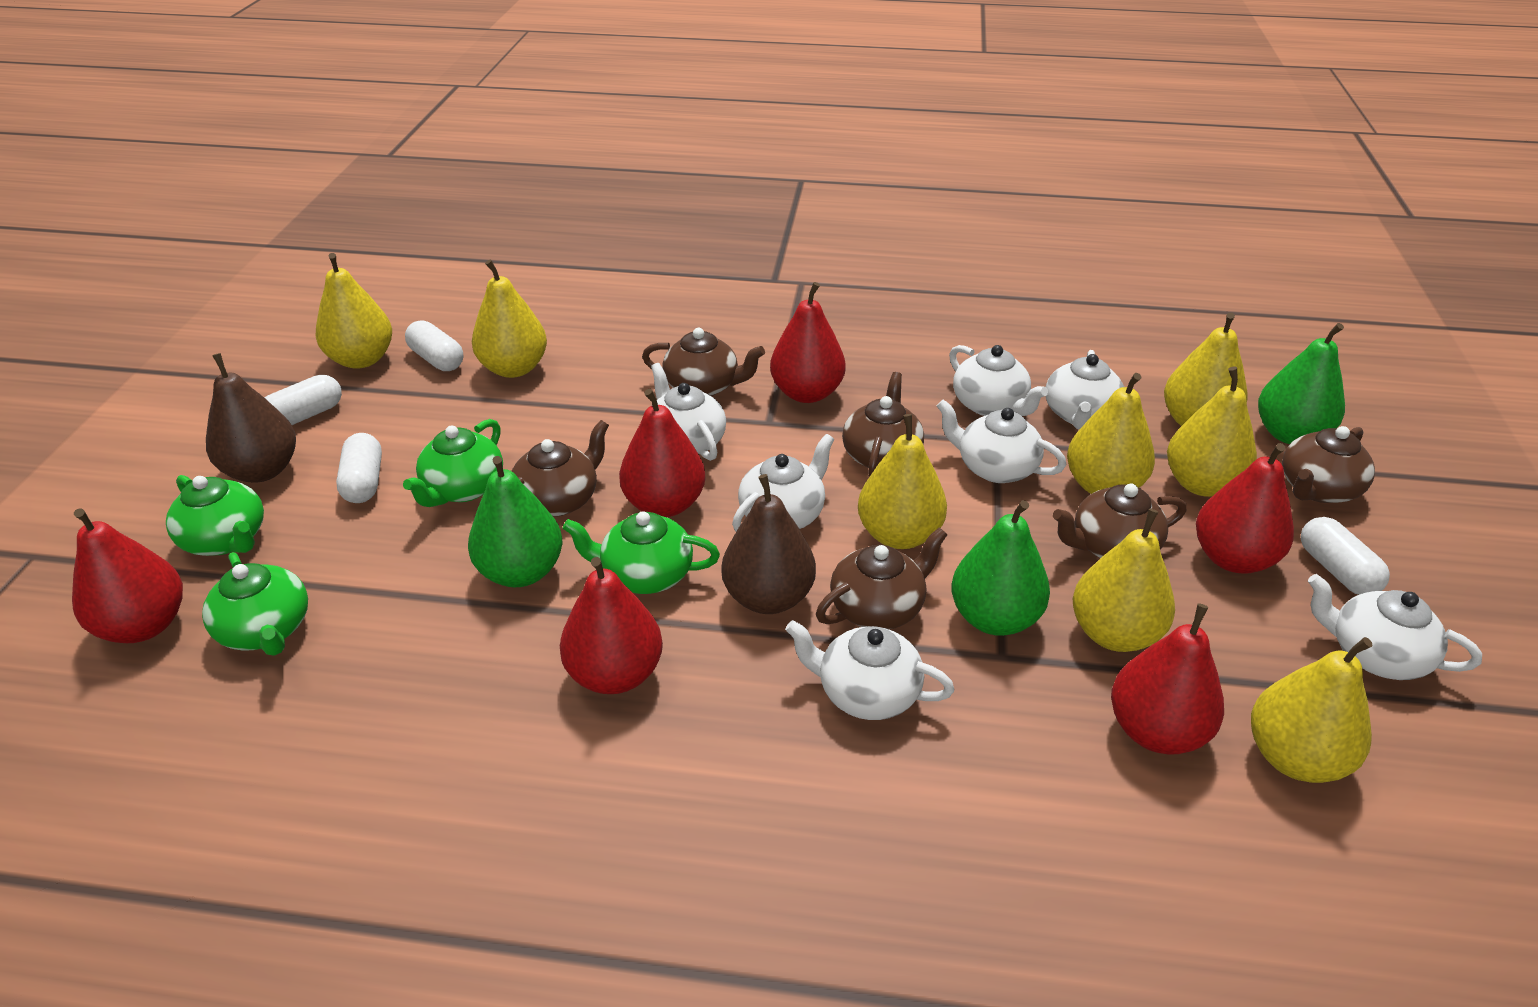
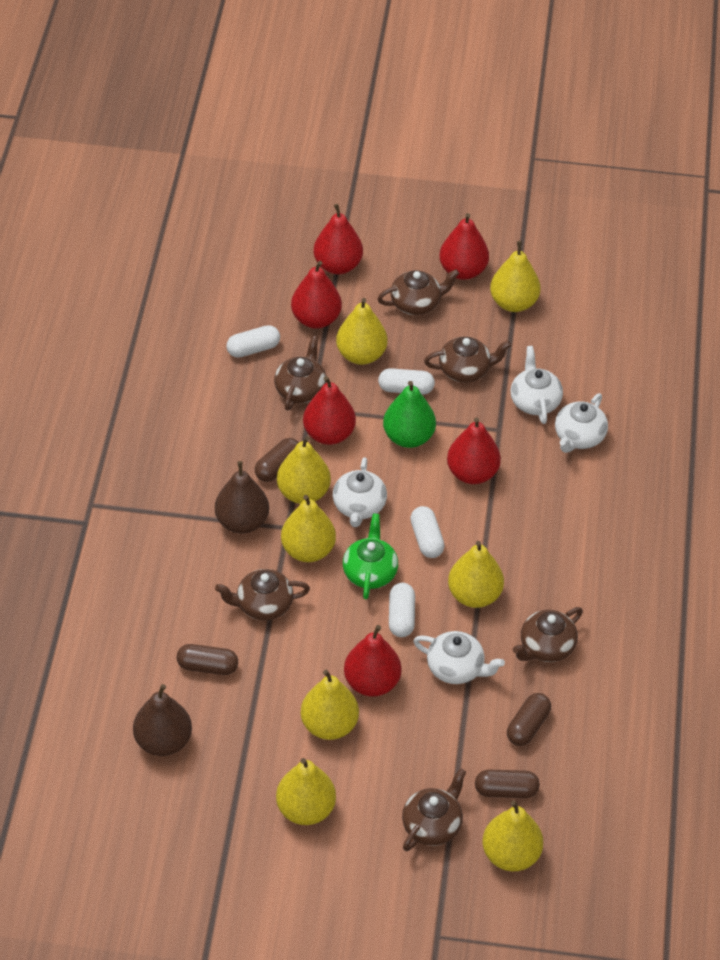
brown capsule: 0 -> 4
green pear: 3 -> 1
green teapot: 4 -> 1
white teapot: 7 -> 4

